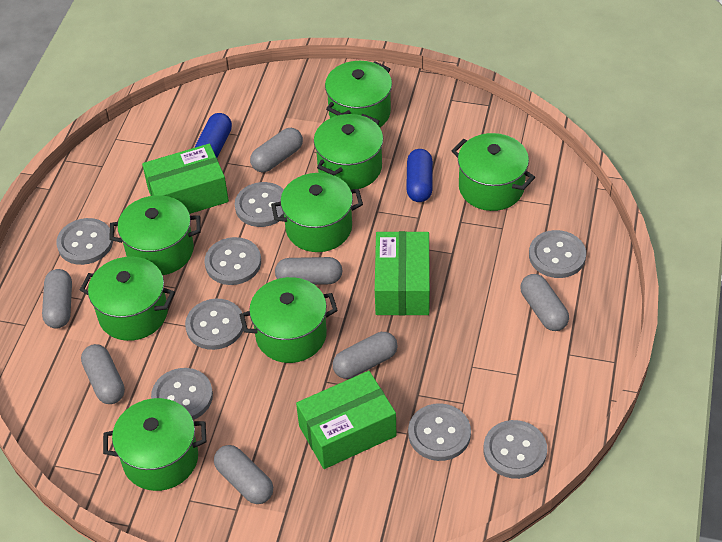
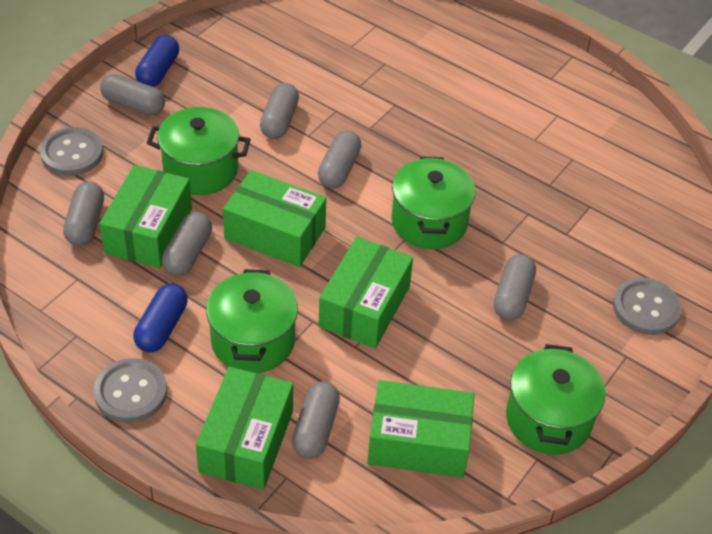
green box: 3 -> 5
green pot: 8 -> 4
grey button: 8 -> 3

